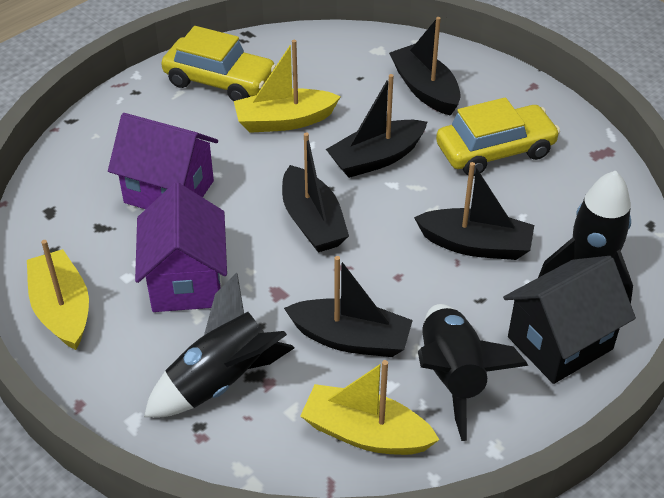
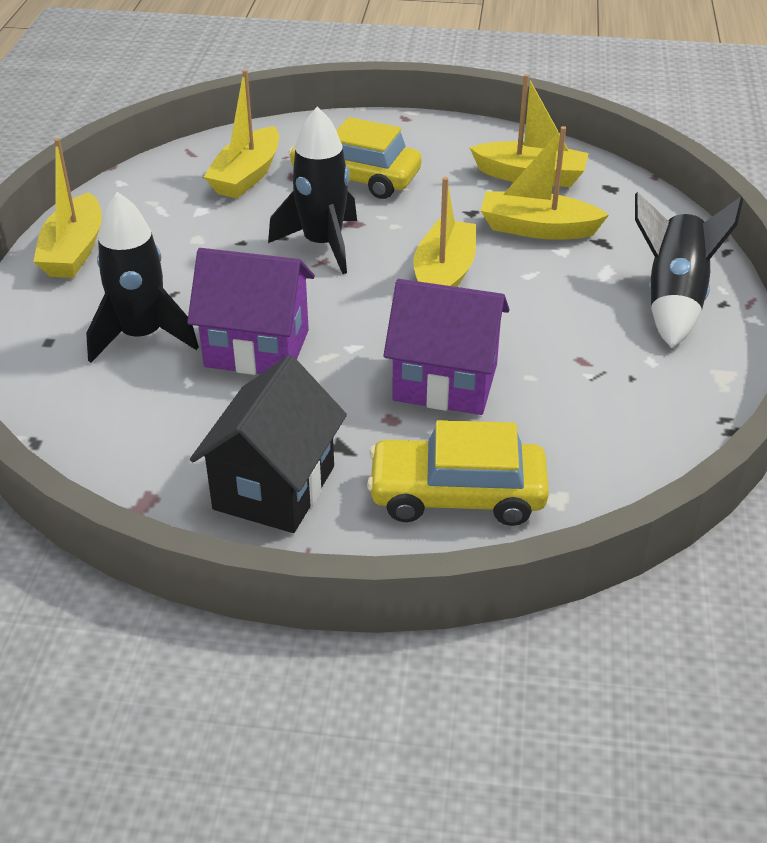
black boat: 5 -> 0
yellow boat: 3 -> 5

